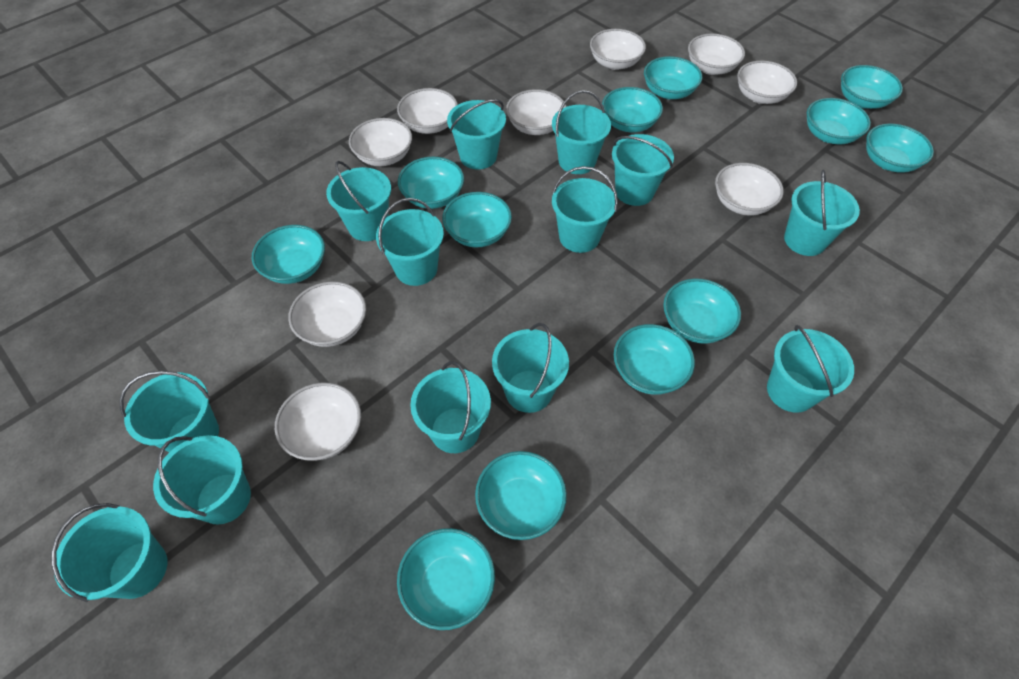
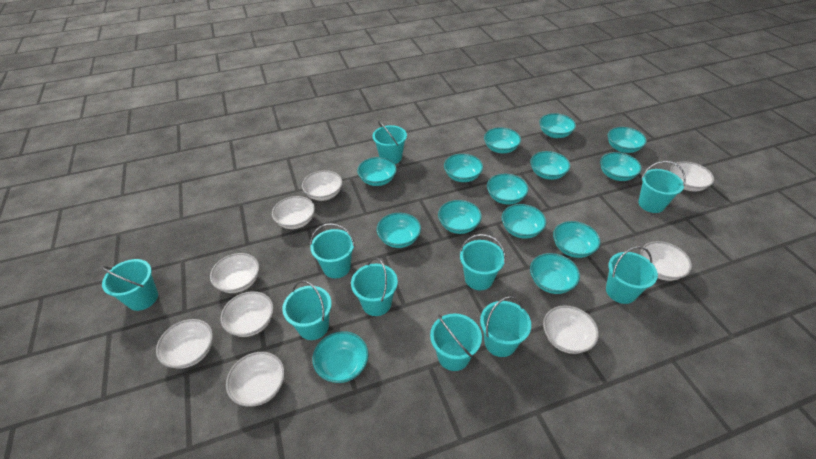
turquoise bowl: 12 -> 14
turquoise bucket: 13 -> 10

